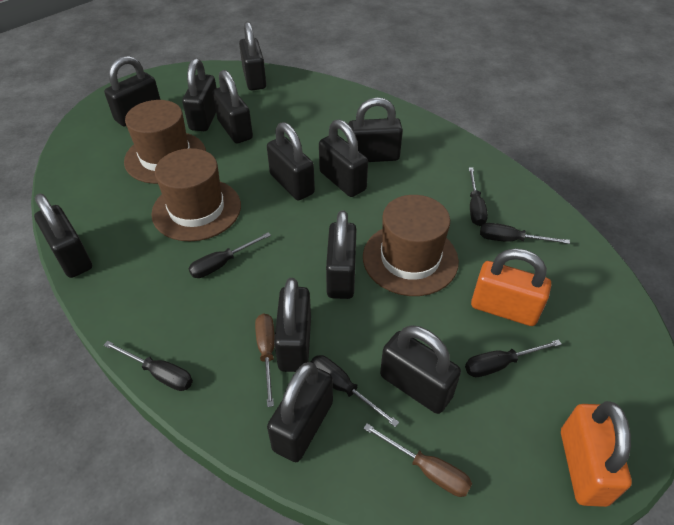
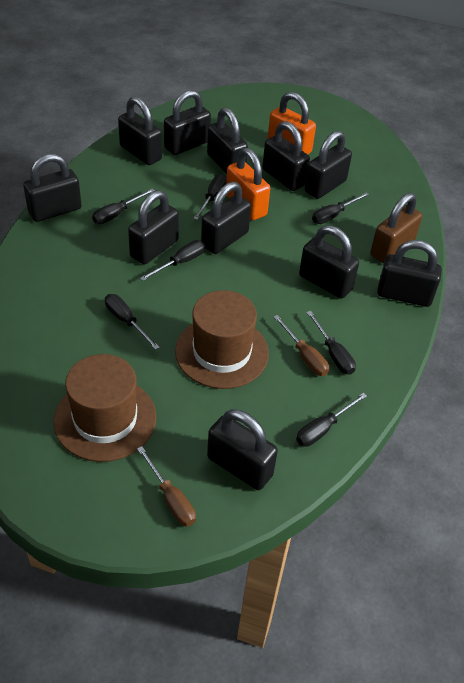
black padlock: 12 -> 11
black screwdriver: 6 -> 7
brown hat: 3 -> 2
brown padlock: 0 -> 1

